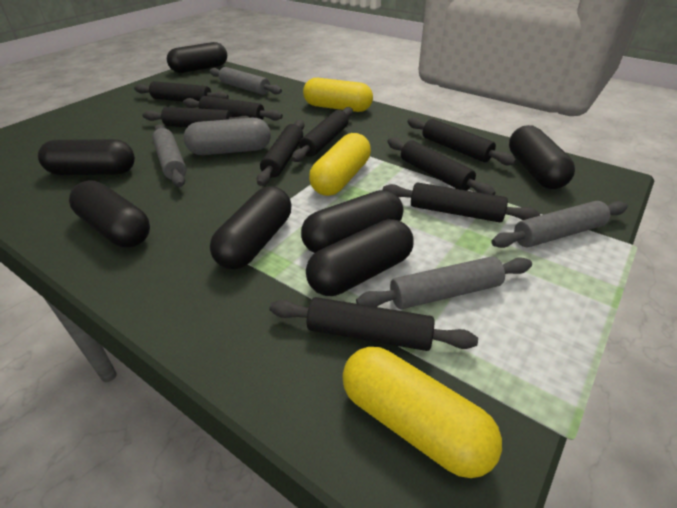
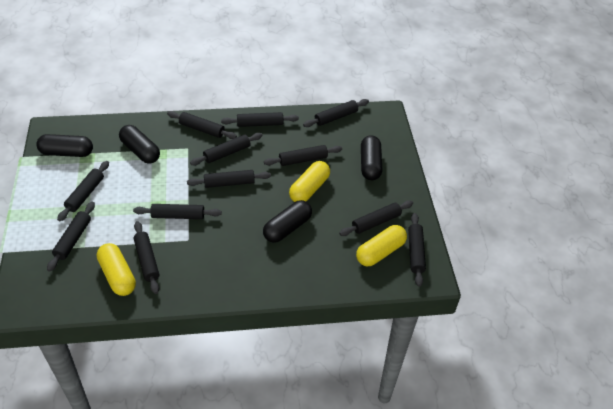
black capsule: 7 -> 4
black rolling pin: 9 -> 12
grey capsule: 1 -> 0
grey rolling pin: 4 -> 0

